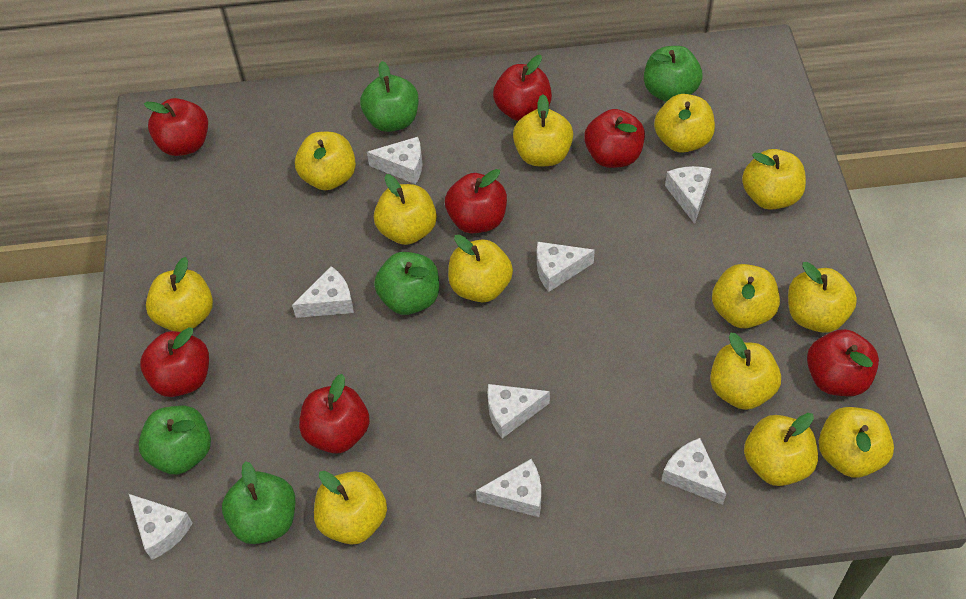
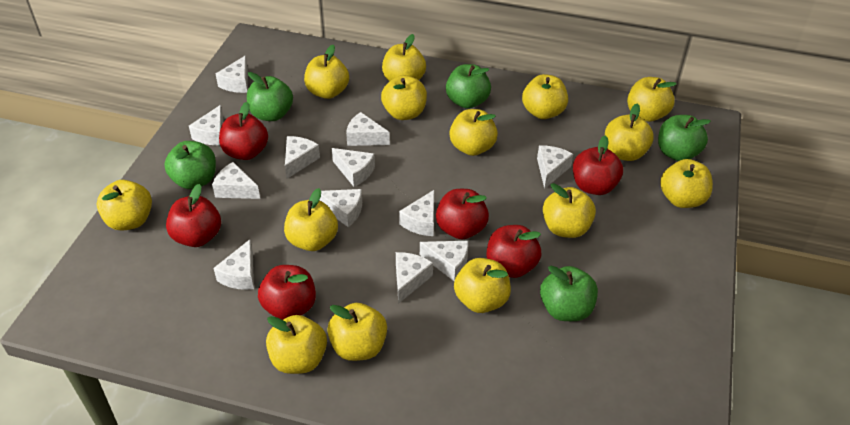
red apple: 7 -> 6
white cheese: 8 -> 12
yellow apple: 13 -> 14

